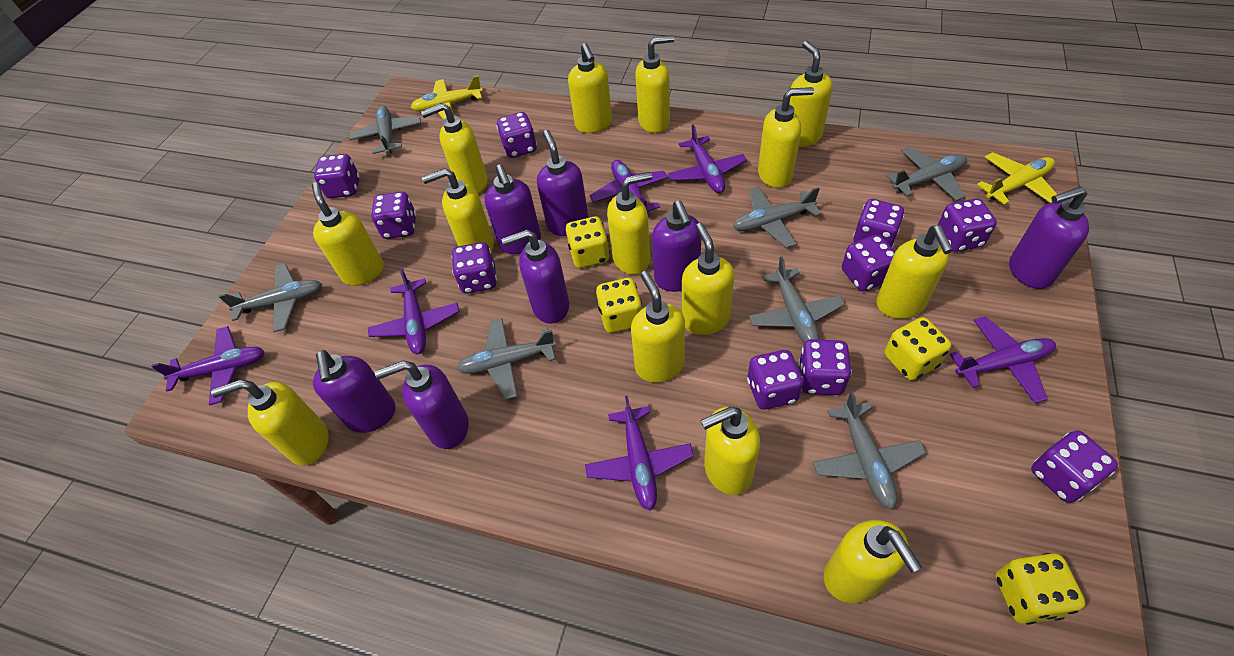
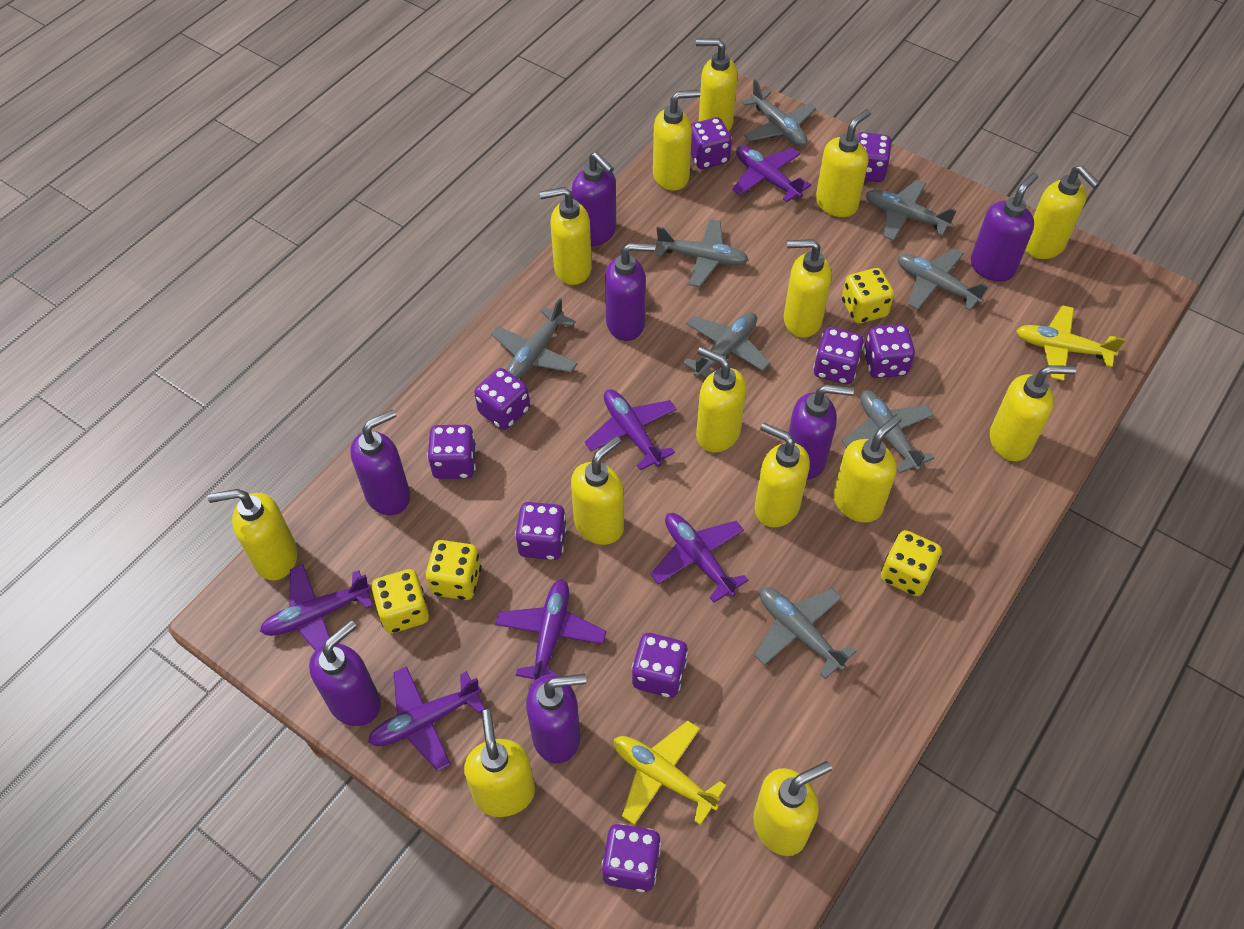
grey plane: 7 -> 8
purple dice: 10 -> 9

